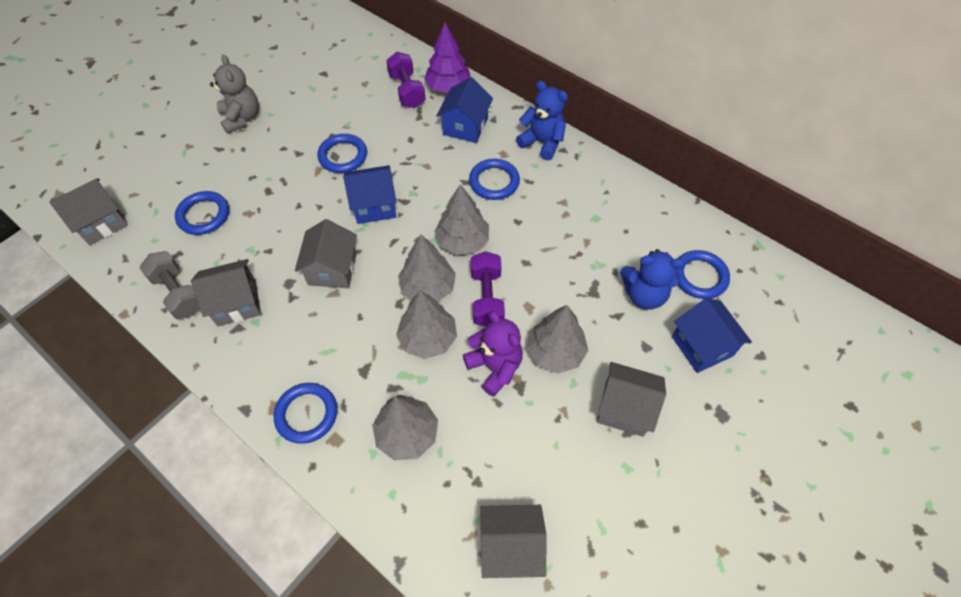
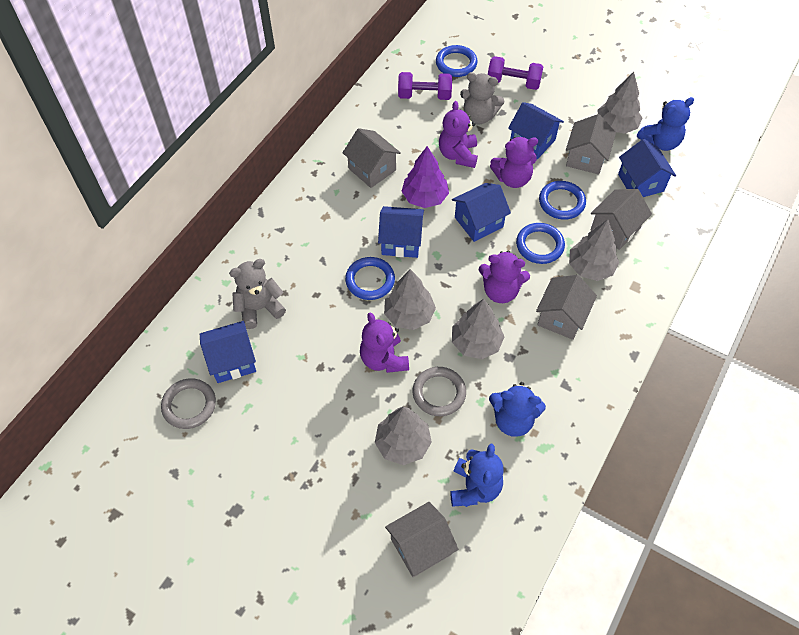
blue house: 3 -> 5
blue ring: 5 -> 4
blue teddy bear: 2 -> 3
grey dumbbell: 1 -> 0
grey ring: 0 -> 2
grey teddy bear: 1 -> 2
purple teddy bear: 1 -> 4

